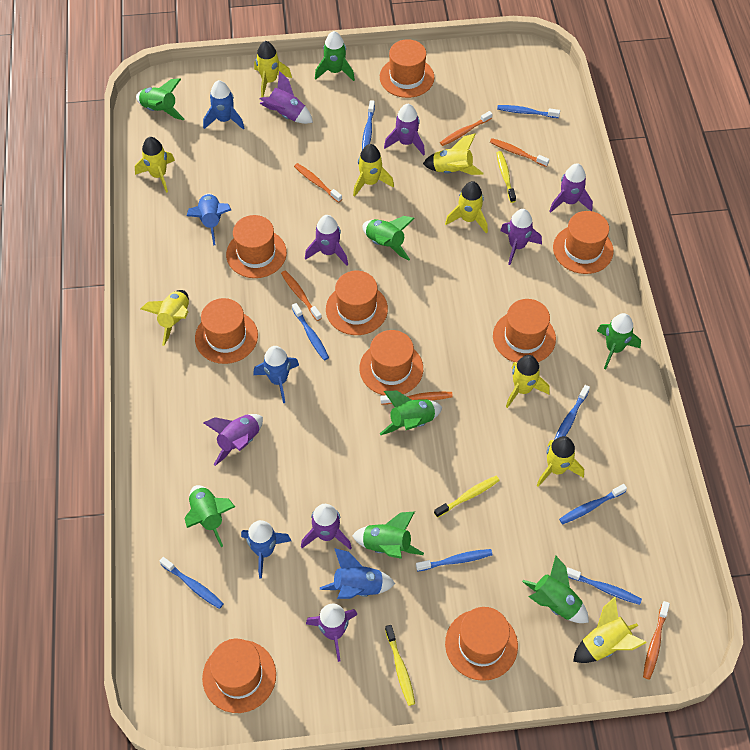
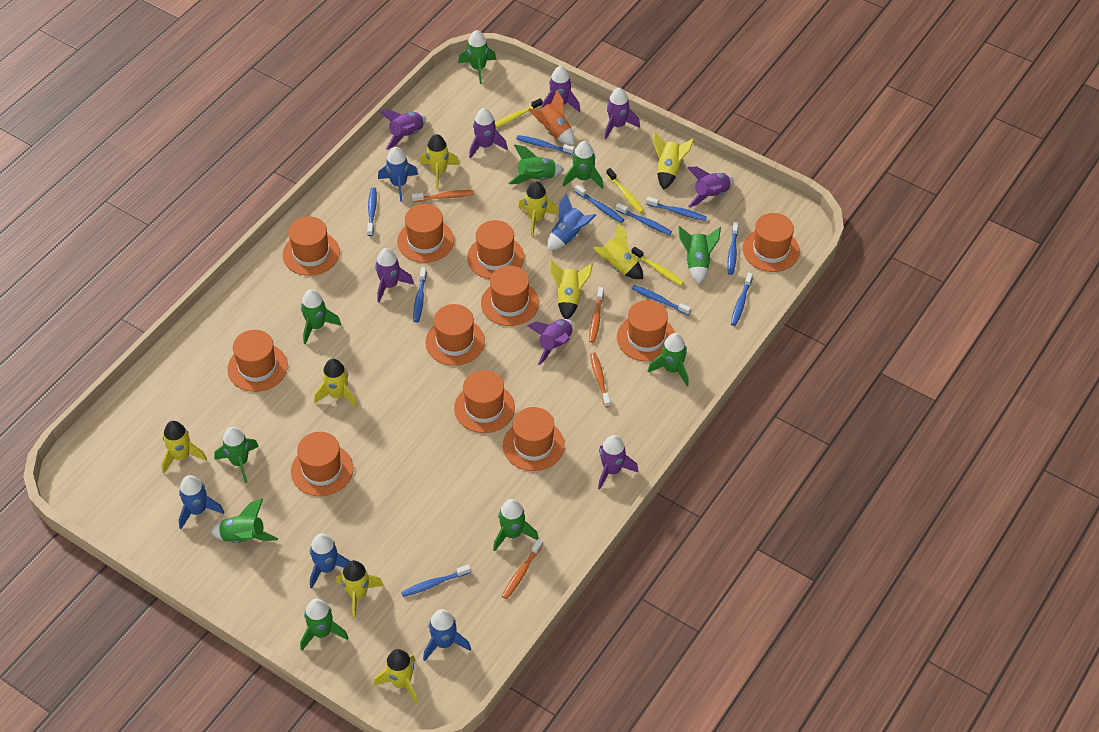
blue toothbrush: 8 -> 10
green rocket: 8 -> 10
orange hat: 9 -> 11
orange rocket: 0 -> 1
orange toothbrush: 6 -> 4

